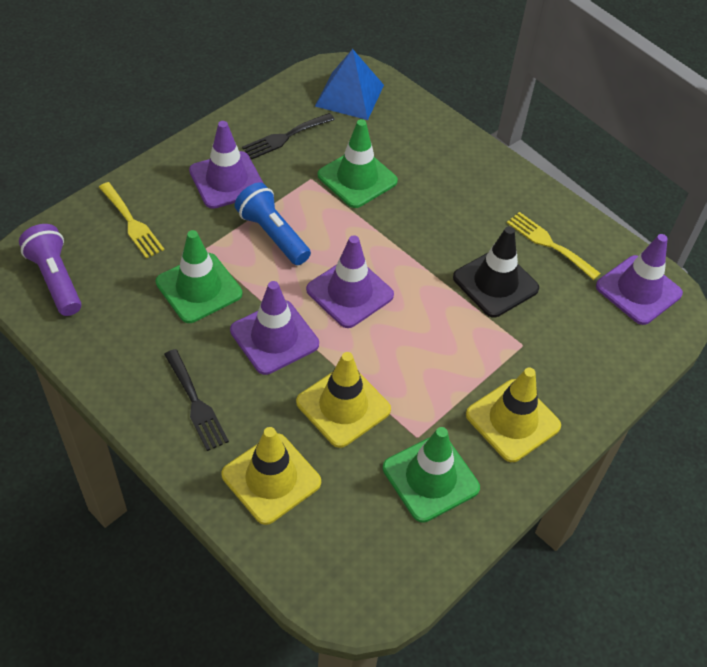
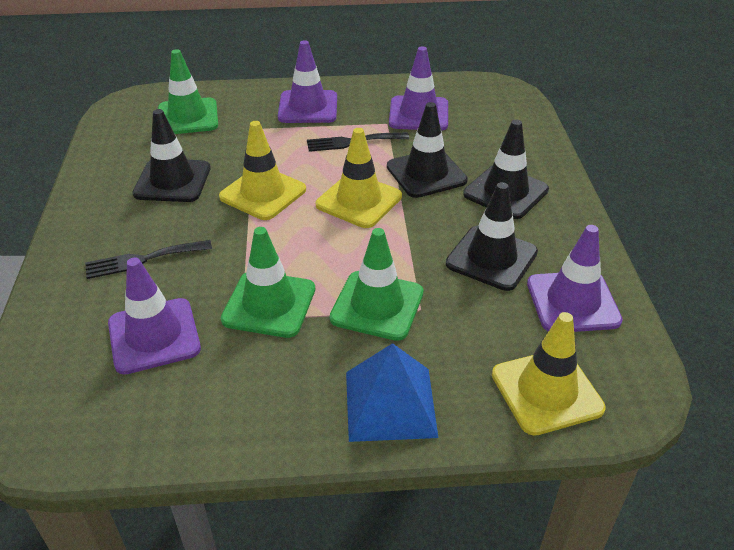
black traffic cone: 1 -> 4
blue flashlight: 1 -> 0
purple flashlight: 1 -> 0
yellow fork: 2 -> 0

